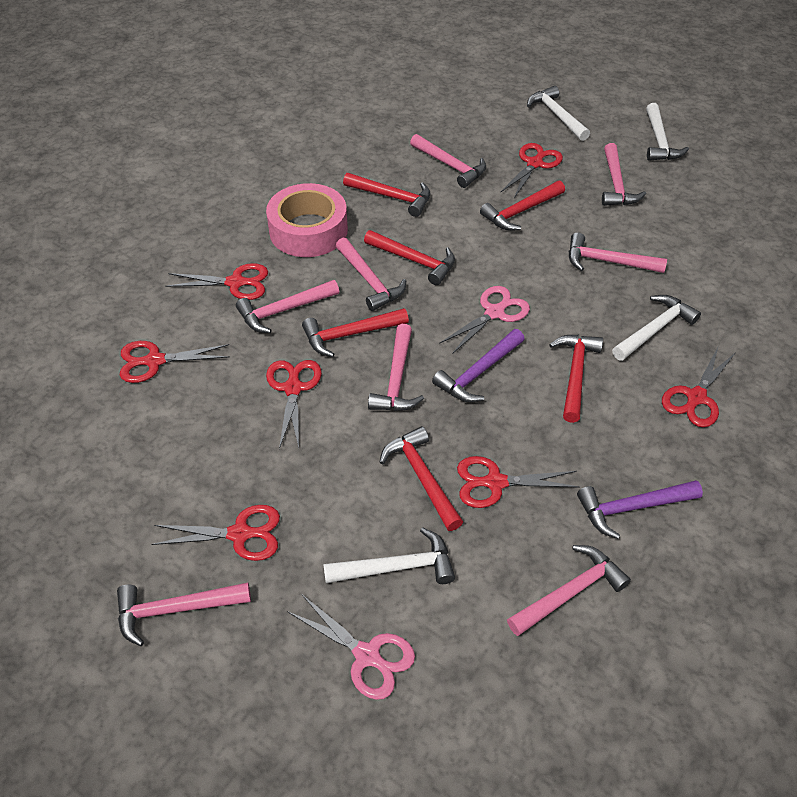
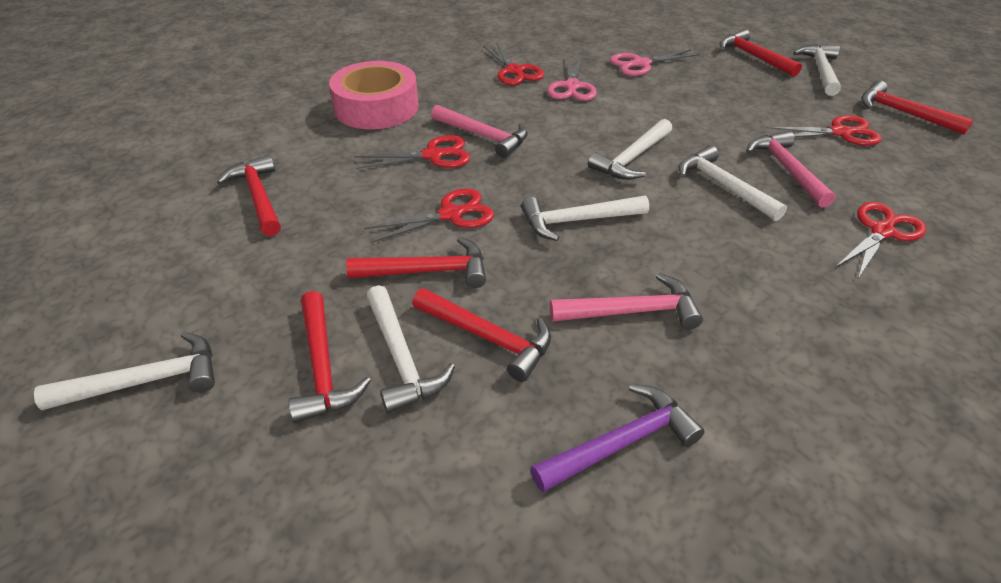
pink hammer: 8 -> 3
purple hammer: 2 -> 1
red scissors: 7 -> 5
white hammer: 4 -> 6

